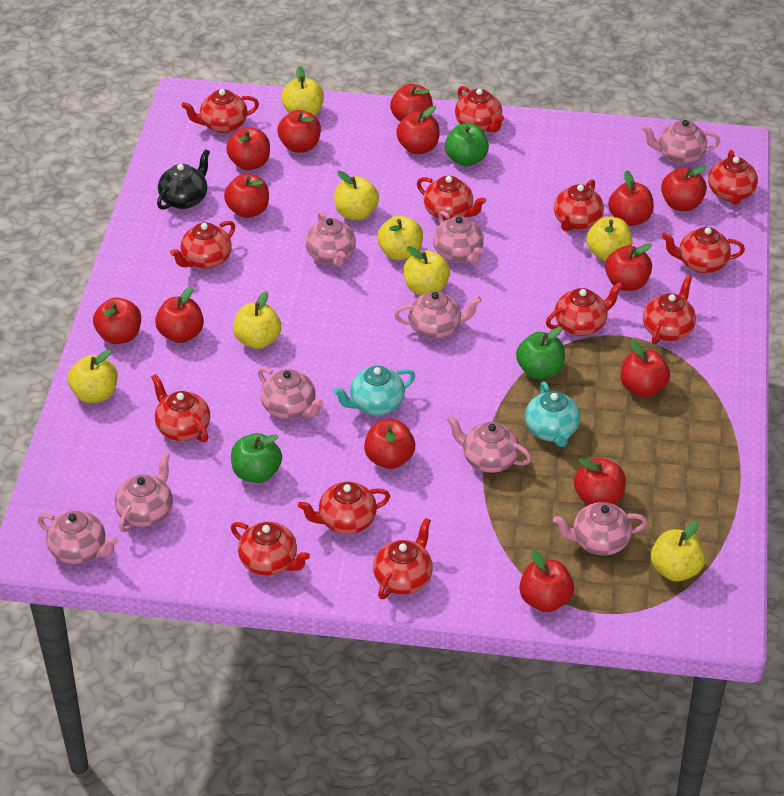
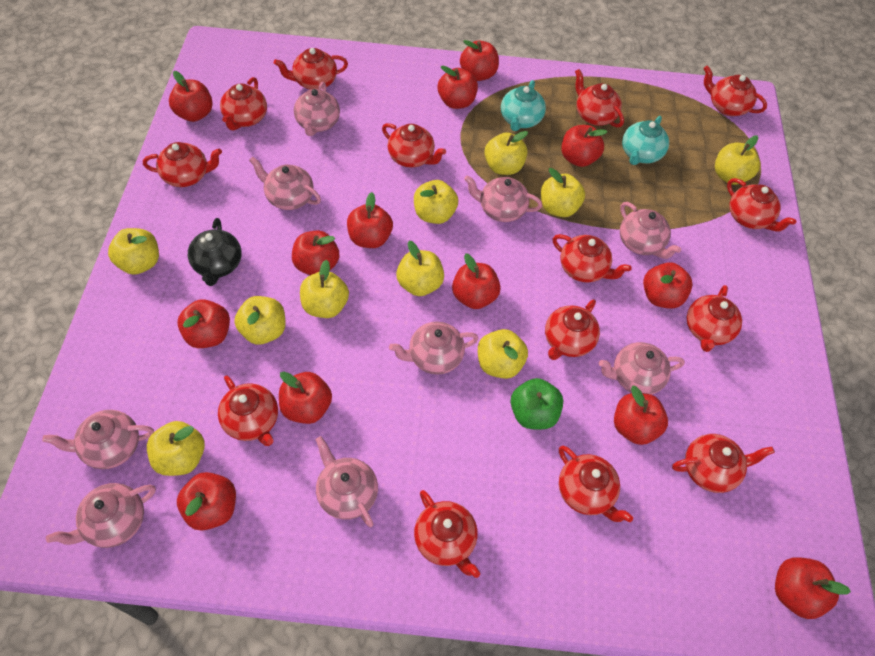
green apple: 3 -> 1
red apple: 14 -> 13
red teapot: 13 -> 14
yellow apple: 8 -> 10

